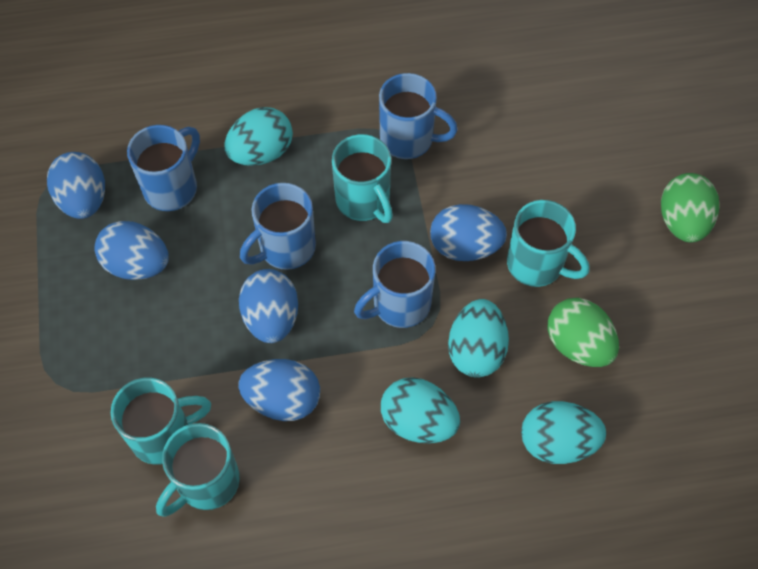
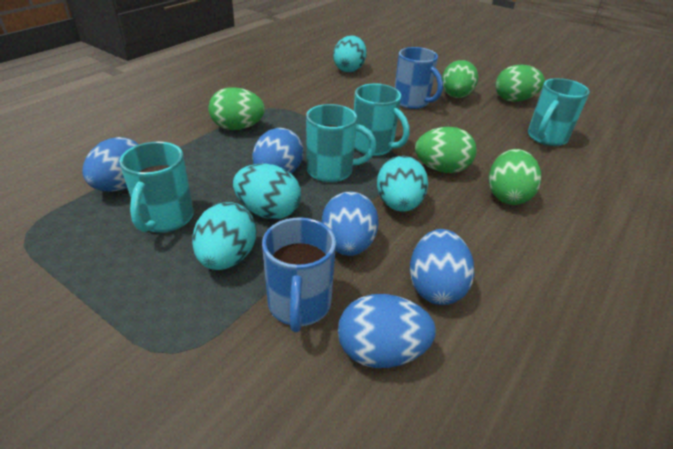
blue mug: 4 -> 2
green egg: 2 -> 5

